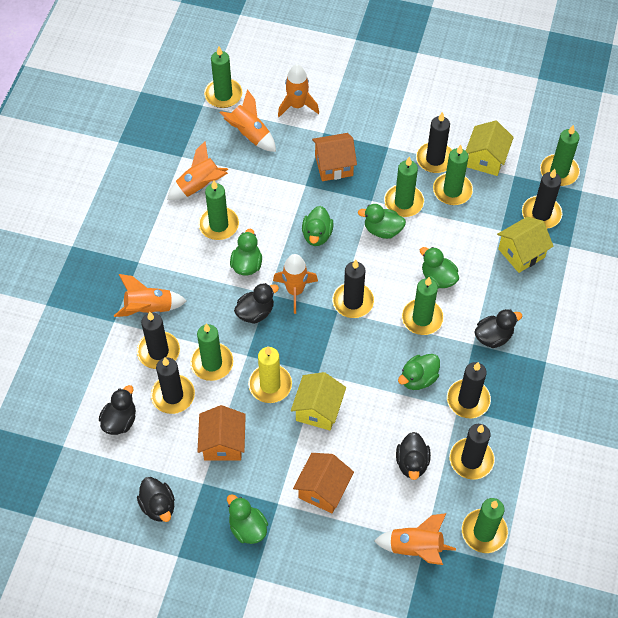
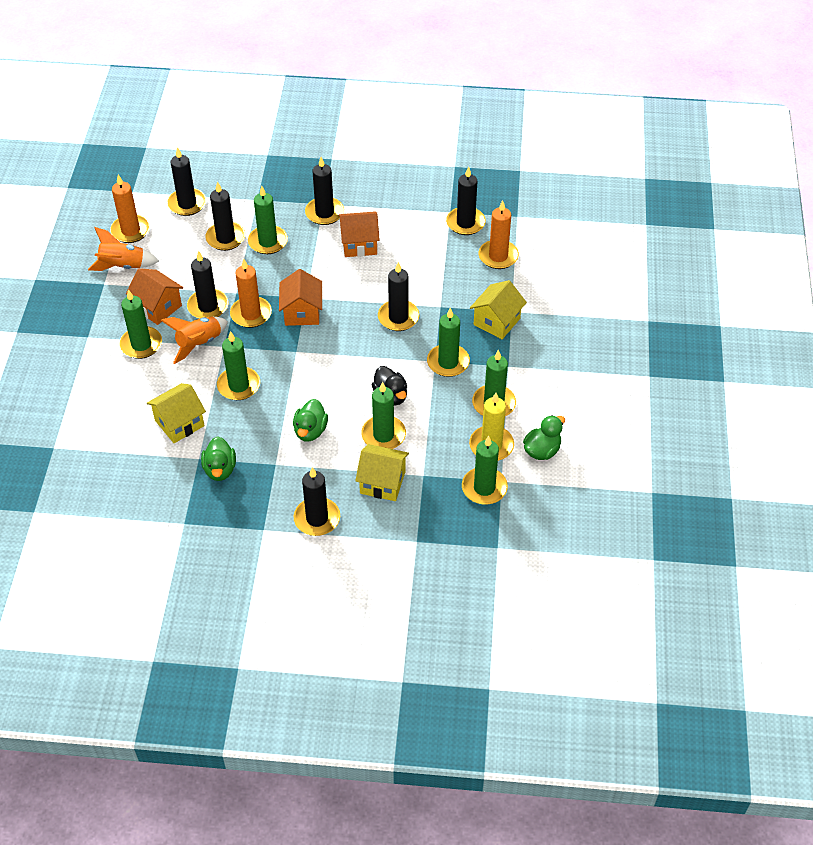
black duck: 5 -> 1
green candle: 8 -> 7
green duck: 6 -> 3
orange candle: 0 -> 3
orange rocket: 6 -> 2

